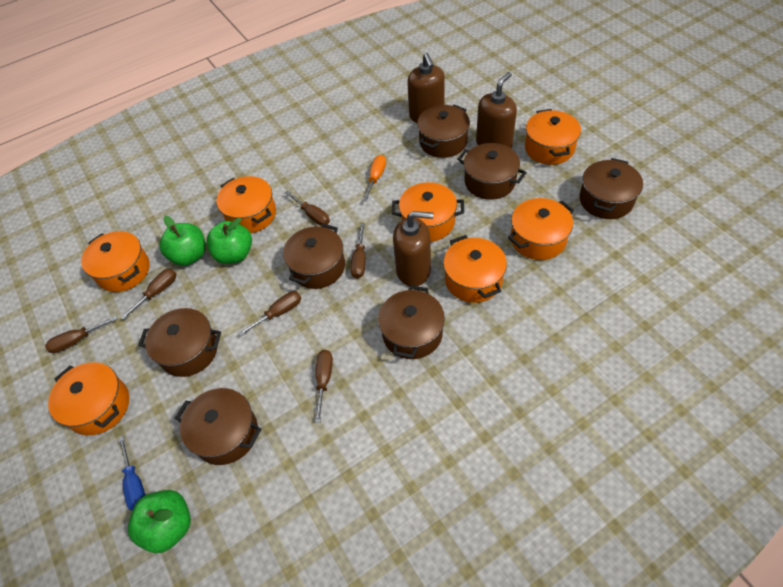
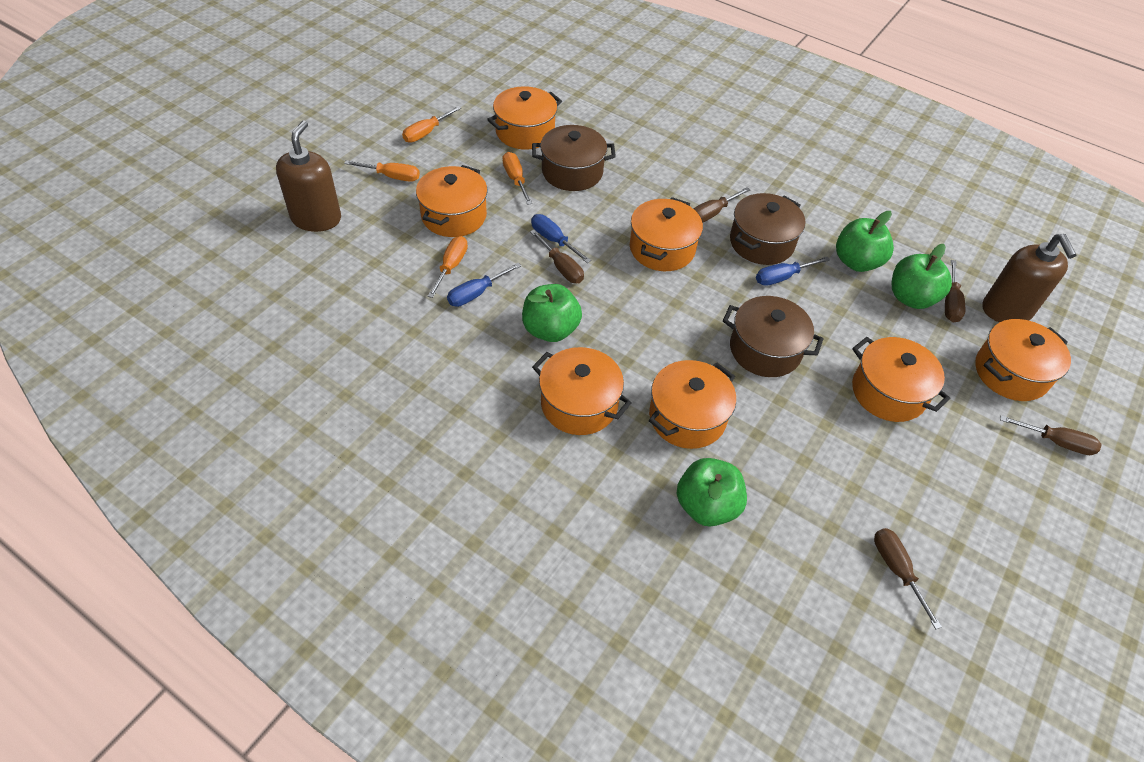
blue screwdriver: 1 -> 3
brown pot: 7 -> 3
brown screwdriver: 6 -> 5
brown soap dispenser: 3 -> 2
green apple: 3 -> 4
orange screwdriver: 1 -> 4

